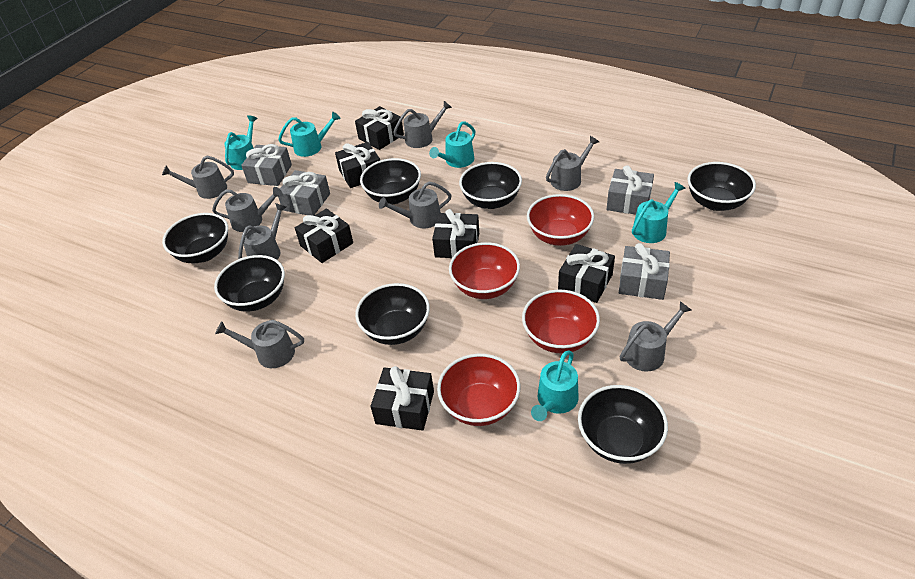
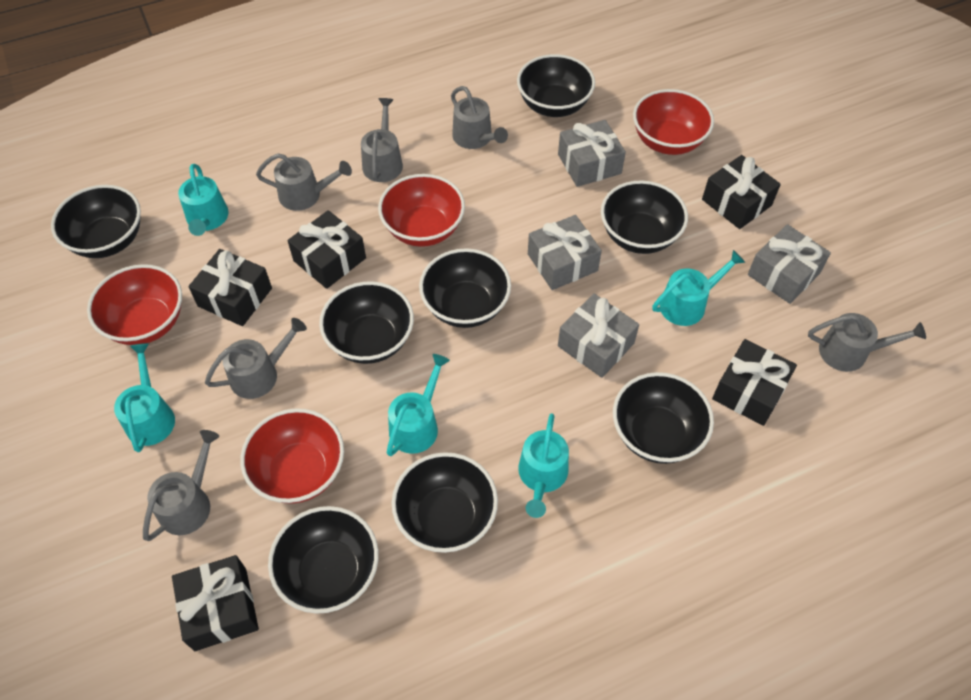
black bowl: 7 -> 8
black gift: 6 -> 5
grey watering can: 8 -> 6

